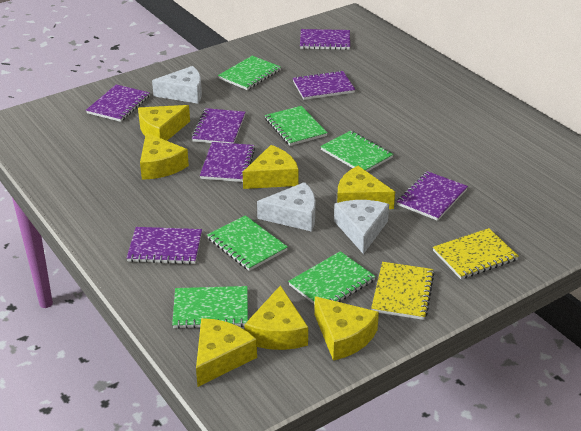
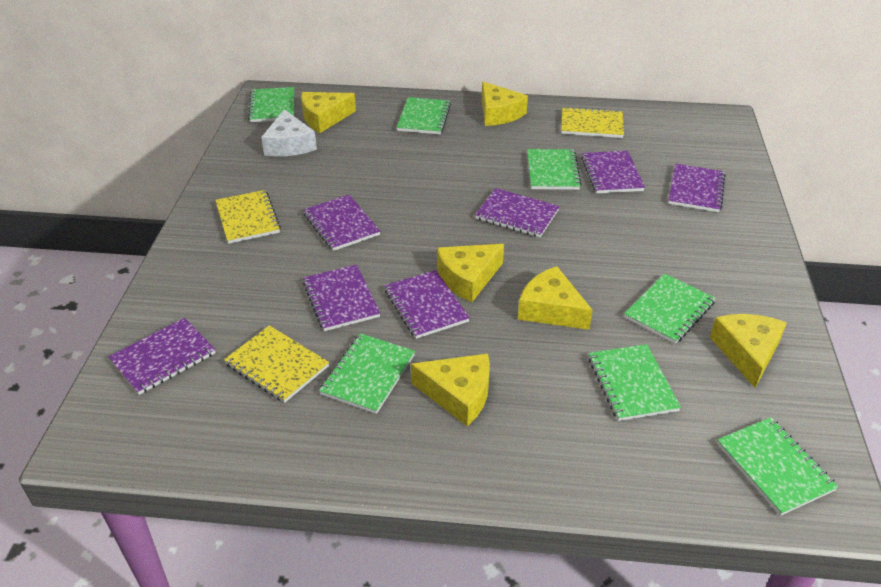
green notebook: 6 -> 7
white cheese: 3 -> 1
yellow cheese: 7 -> 6
yellow notebook: 2 -> 3

